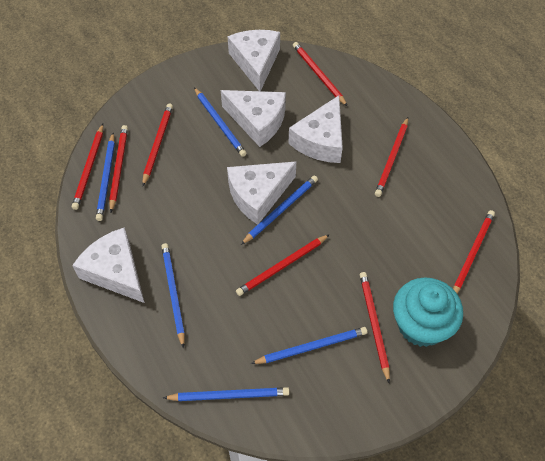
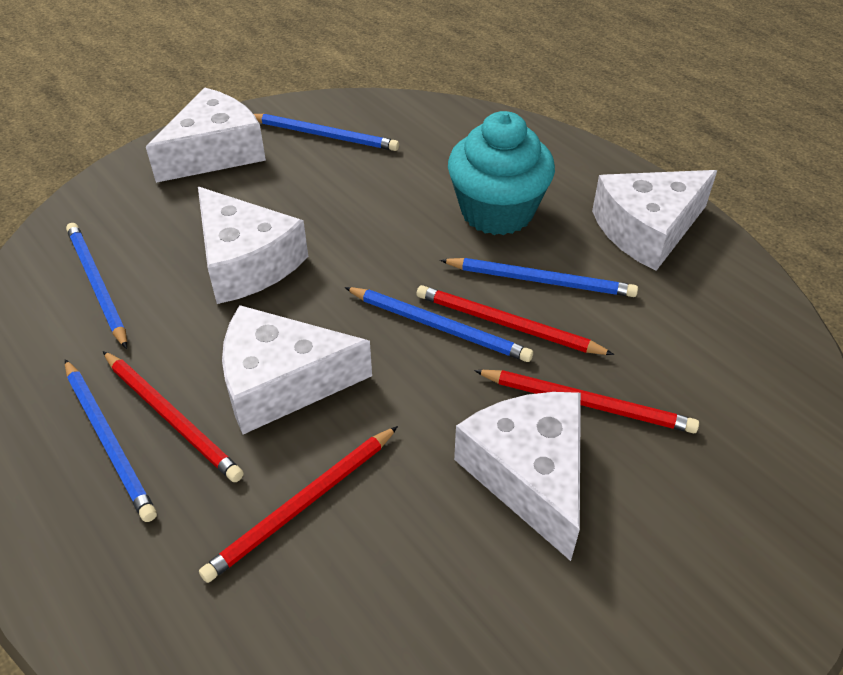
blue pencil: 6 -> 5
red pencil: 8 -> 4

